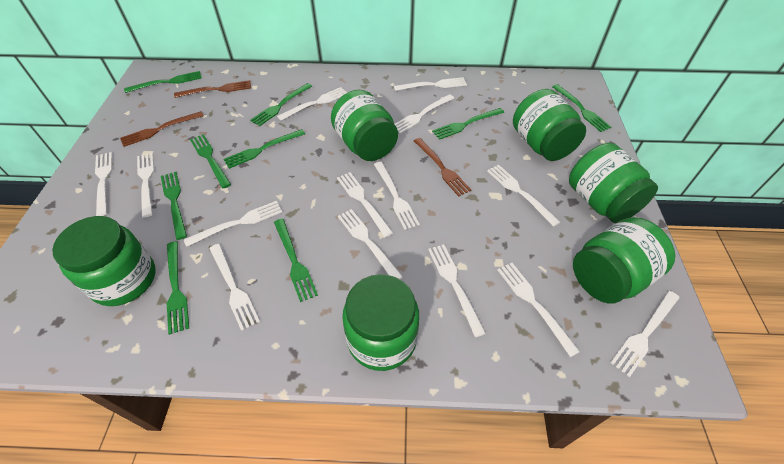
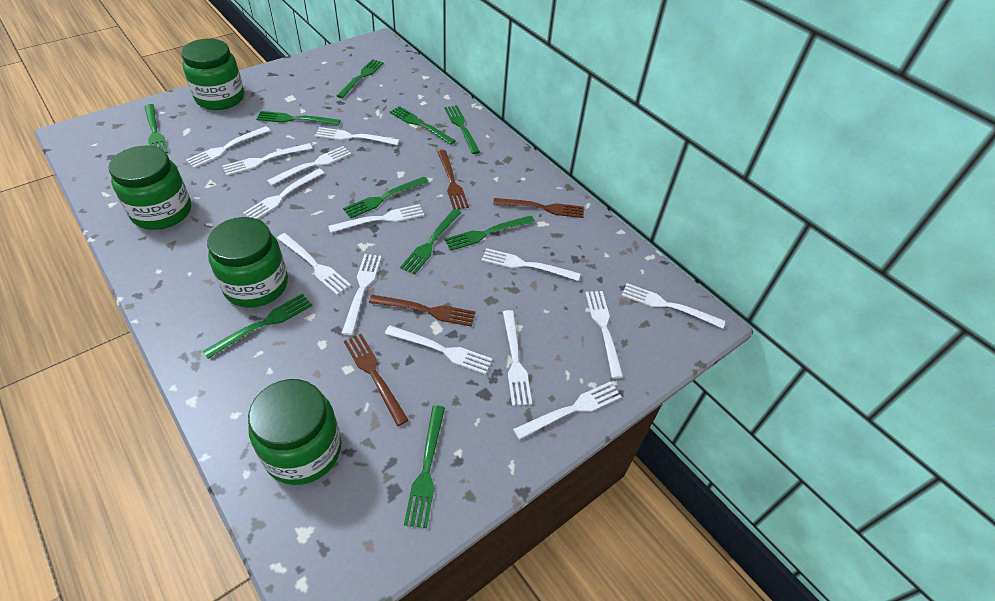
brown fork: 3 -> 4
green fork: 9 -> 10
green jar: 6 -> 4

